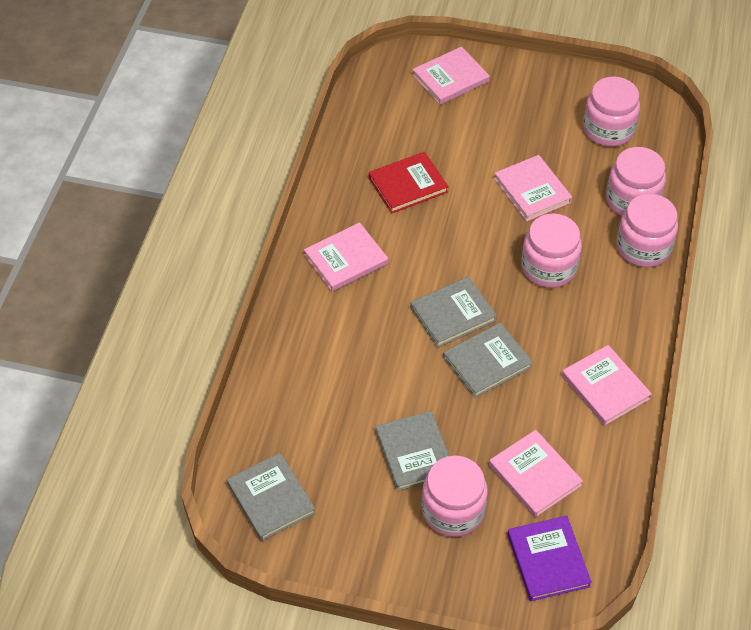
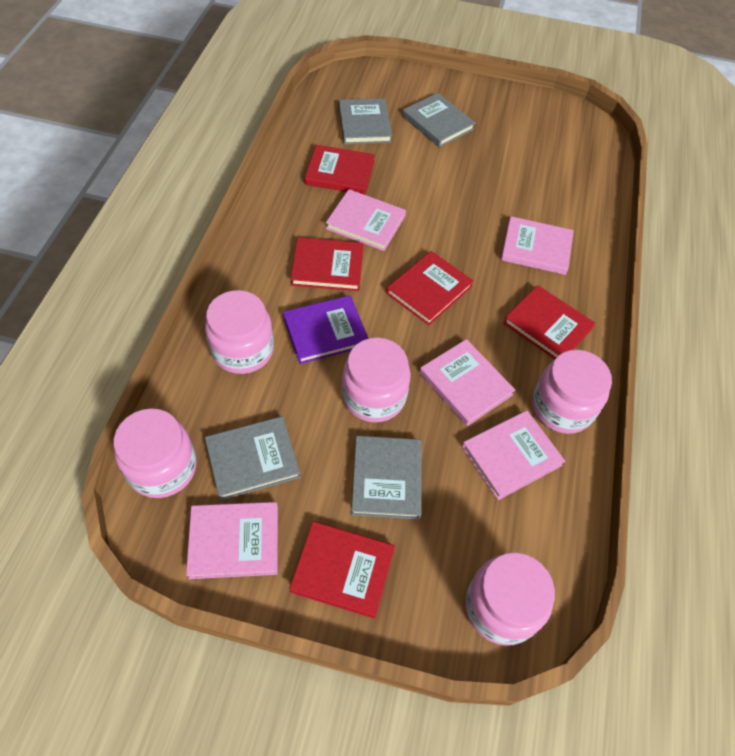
red book: 1 -> 5

